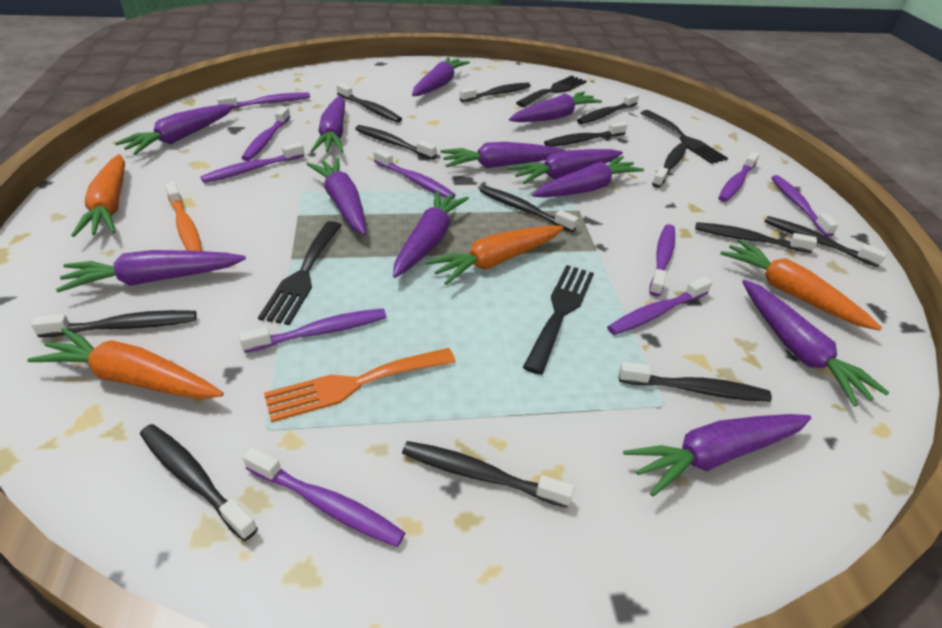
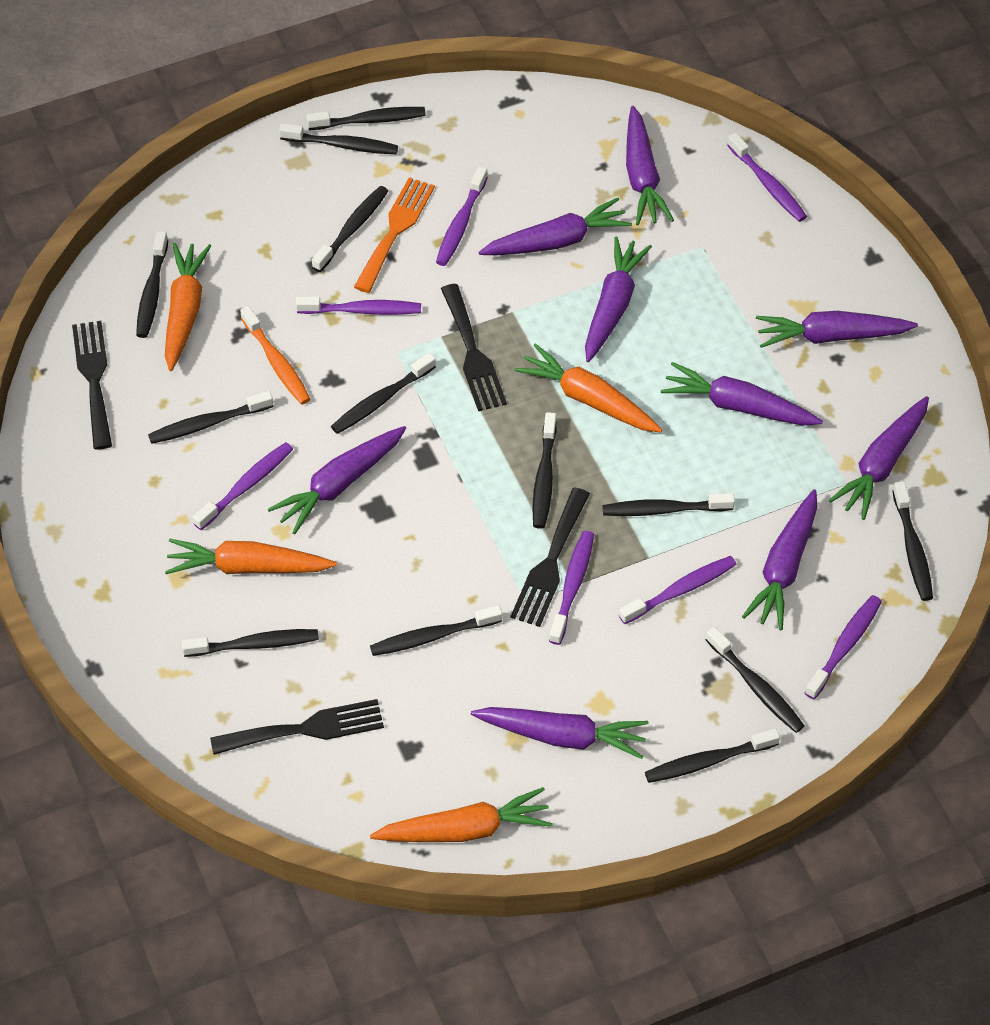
purple carrot: 12 -> 9
purple toothbrush: 10 -> 7

